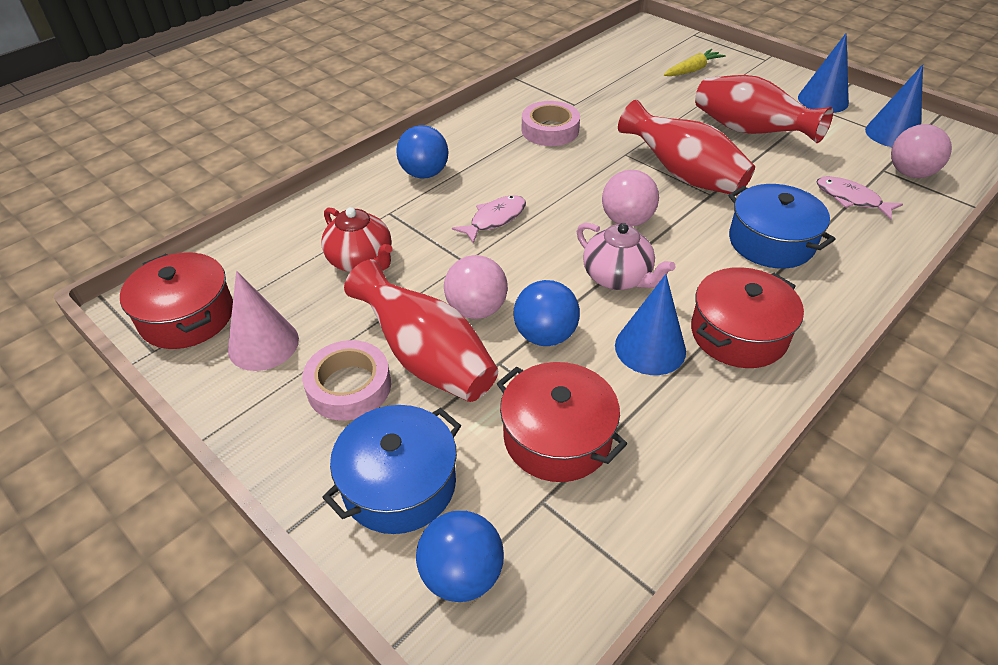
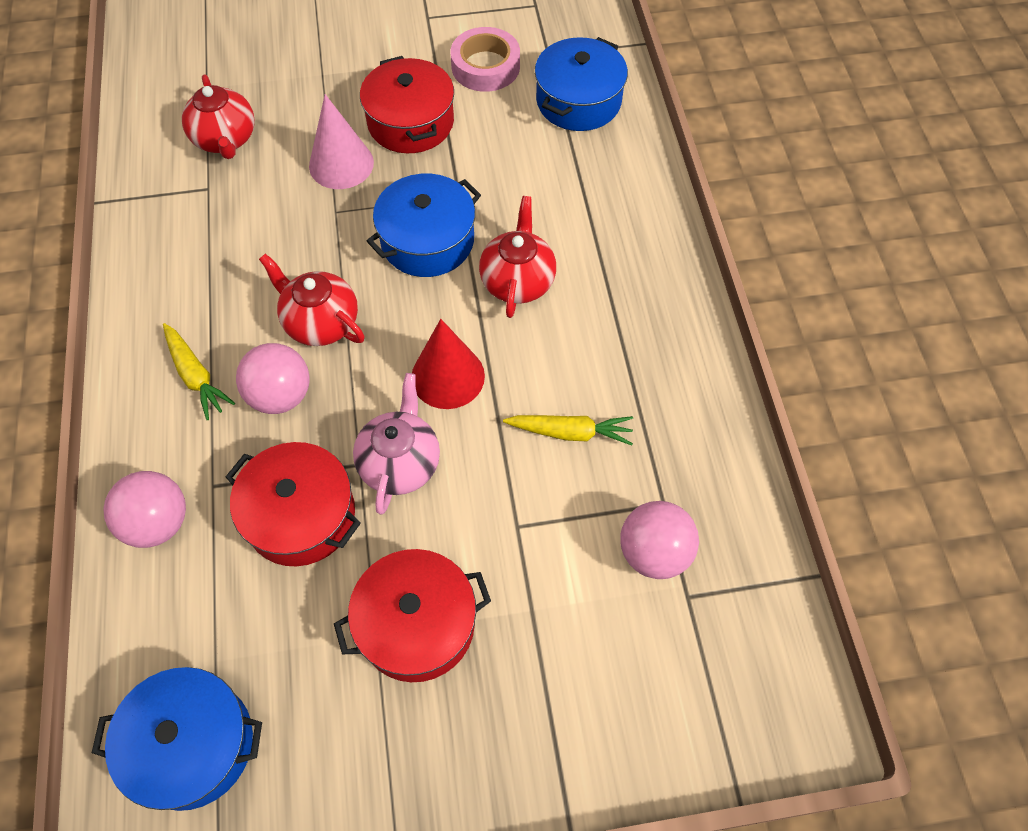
blue ball: 3 -> 0
blue cone: 3 -> 0
blue pot: 2 -> 3
pink fish: 2 -> 0
pink tape: 2 -> 1
red cone: 0 -> 1
red teapot: 1 -> 3
red vase: 3 -> 0
yellow carrot: 1 -> 2

